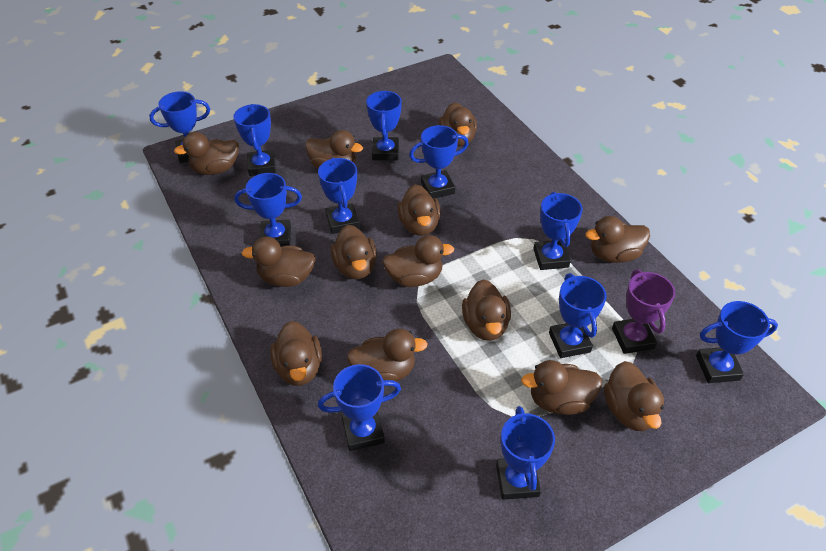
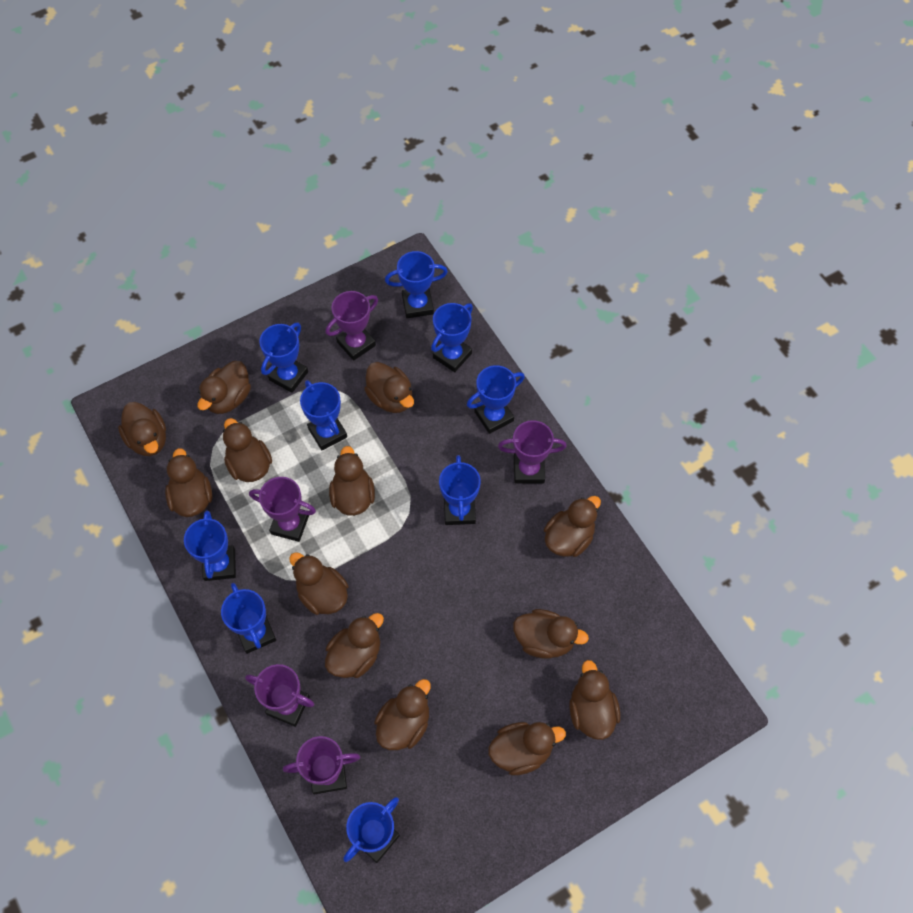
blue trophy: 11 -> 9
purple trophy: 1 -> 5

